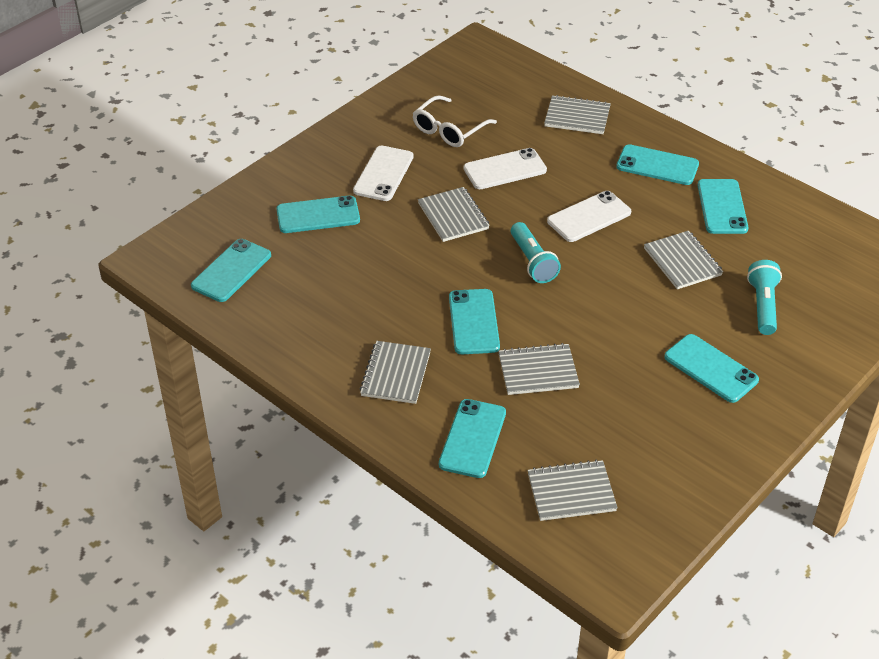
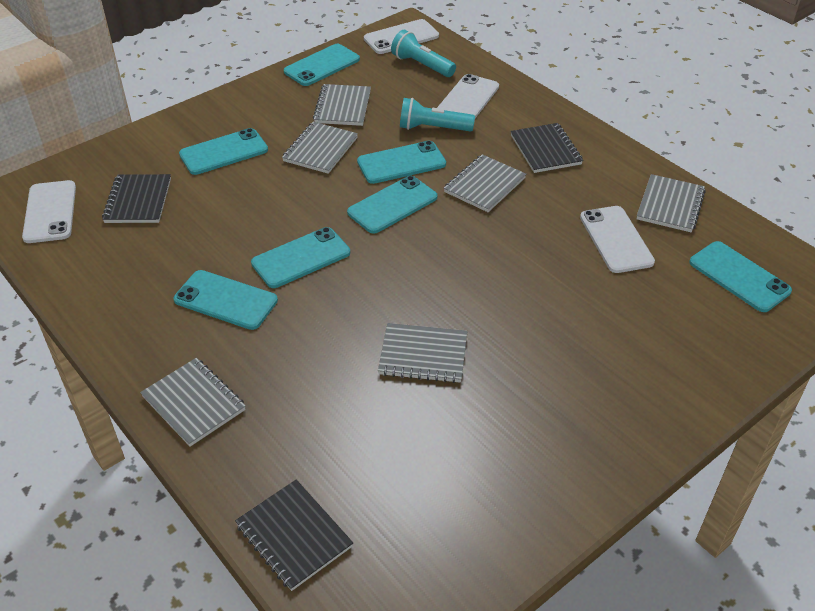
black notebook: 0 -> 3
white glasses: 1 -> 0
white phone: 3 -> 4

